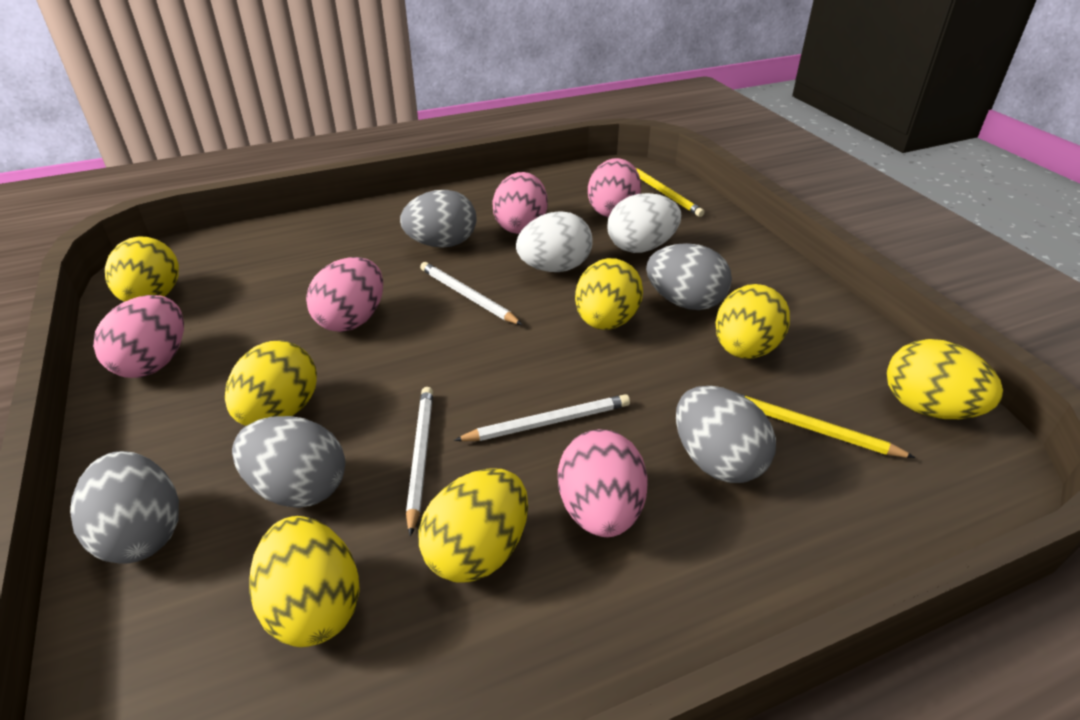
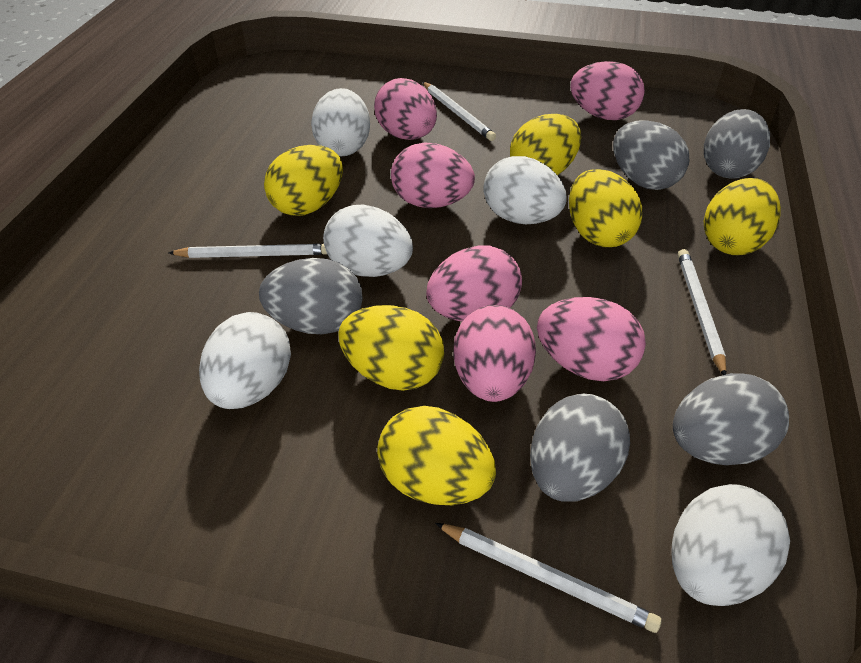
pink egg: 5 -> 6
white egg: 2 -> 5
white pencil: 3 -> 4
yellow egg: 7 -> 6
yellow pencil: 2 -> 0

